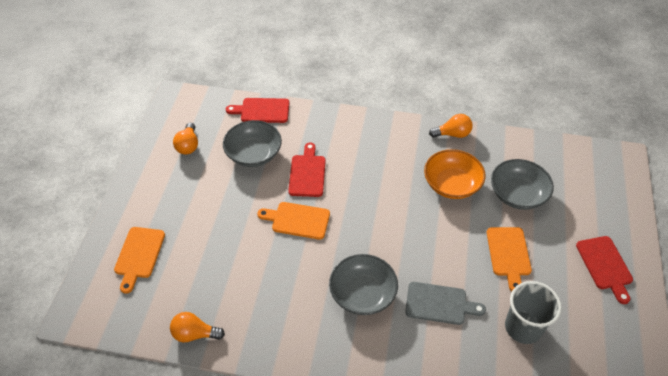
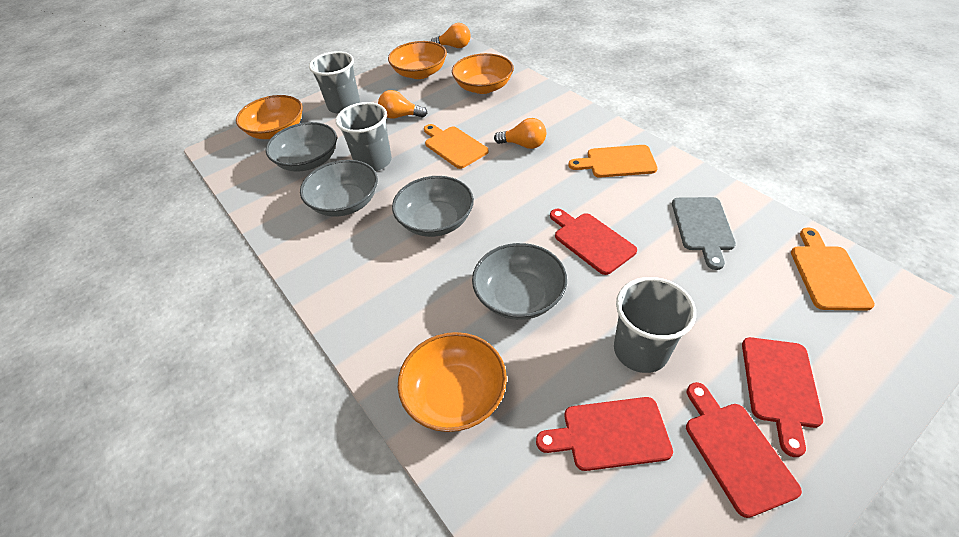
grey bowl: 3 -> 4
grey cup: 1 -> 3
orange bowl: 1 -> 4
red cutting board: 3 -> 4

